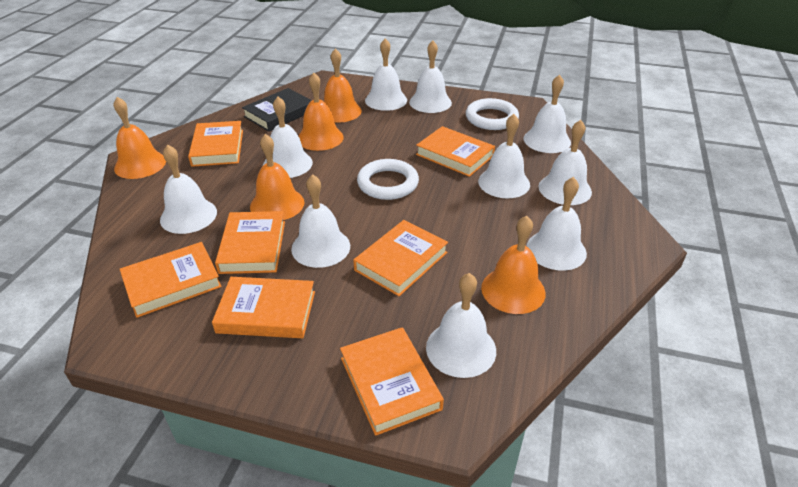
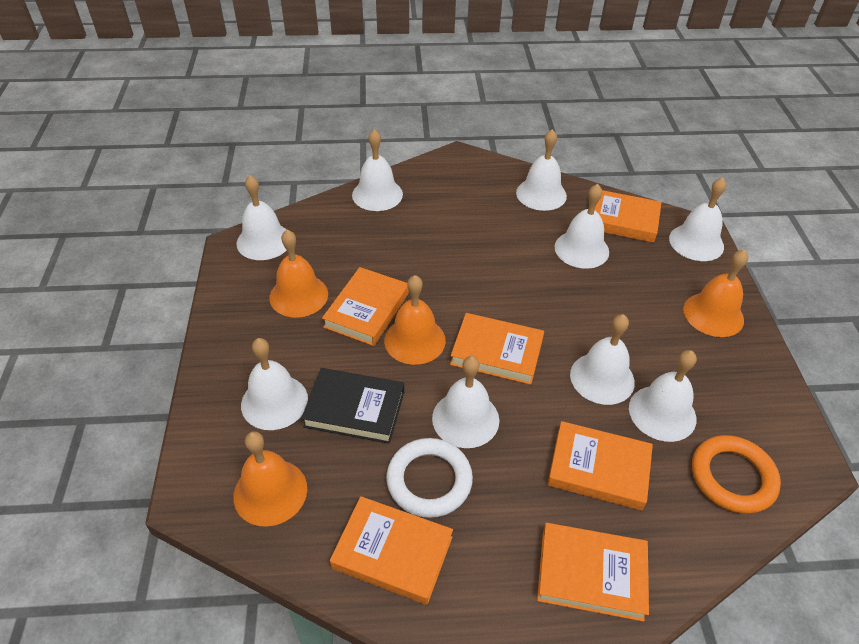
orange bell: 5 -> 4
orange book: 7 -> 6
orange ring: 0 -> 1
white bell: 10 -> 9
white ring: 2 -> 1

